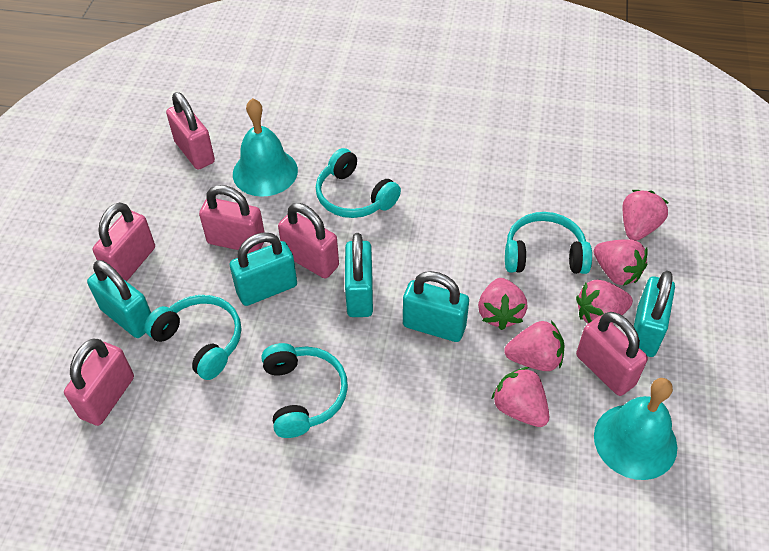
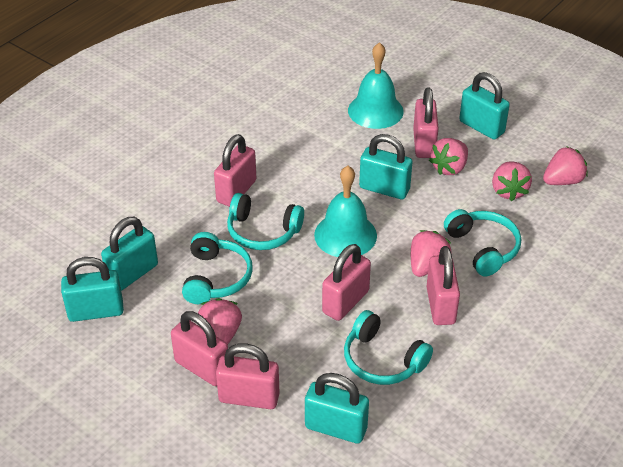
pink strawberry: 6 -> 5

